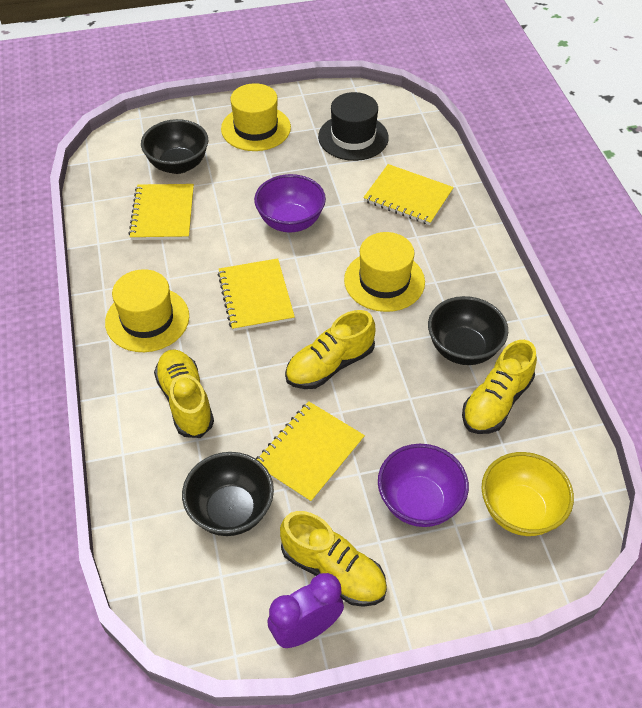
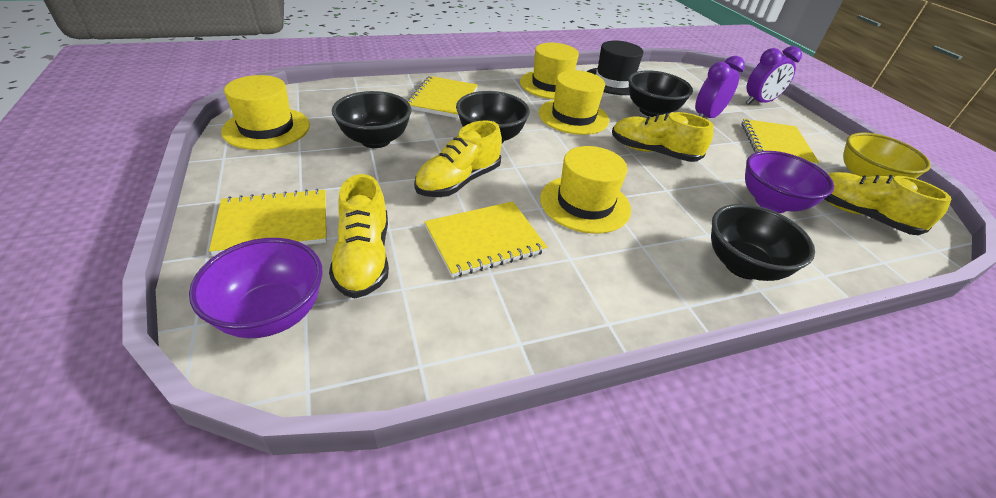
black bowl: 3 -> 4
purple clock: 1 -> 2
yellow hat: 3 -> 4

